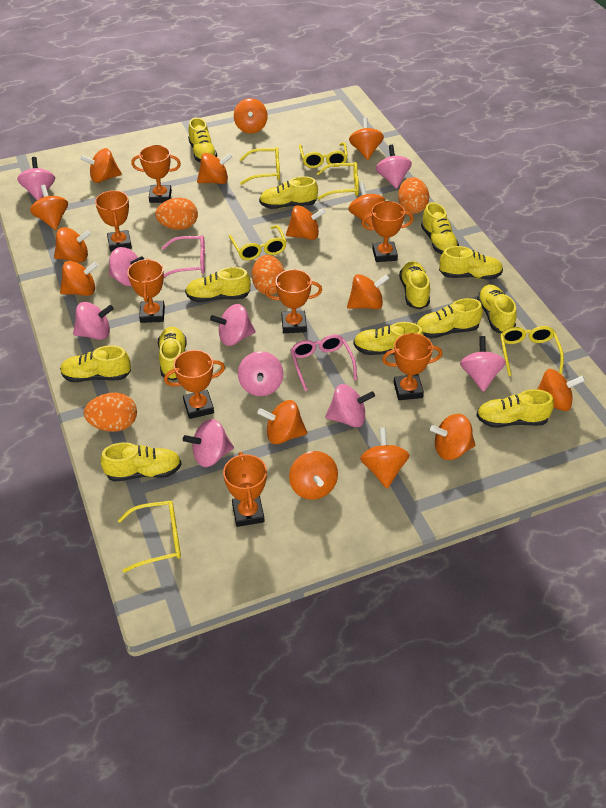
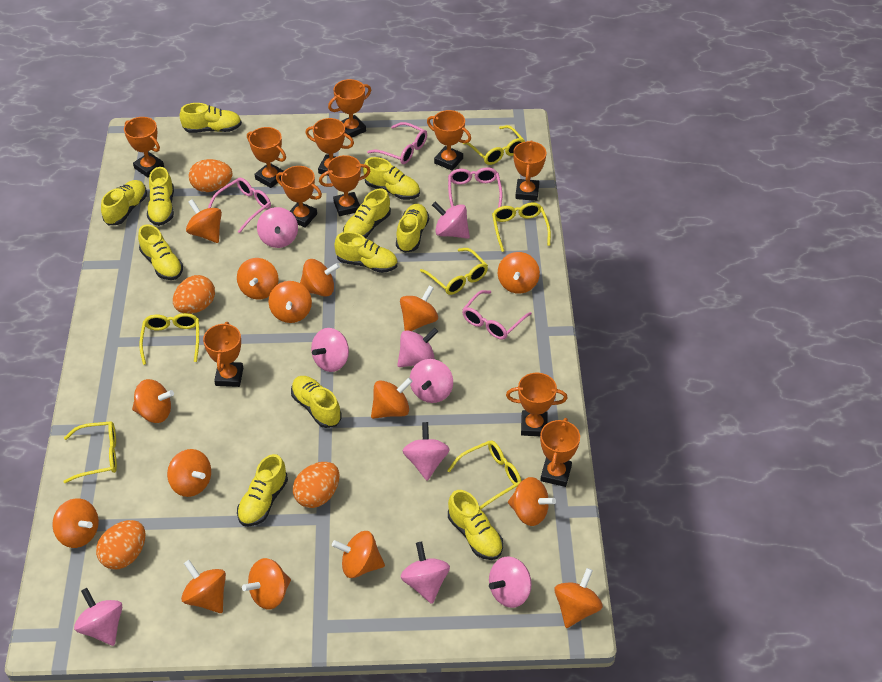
orange trophy: 8 -> 11
pink glasses: 2 -> 4
yellow shoe: 13 -> 11

